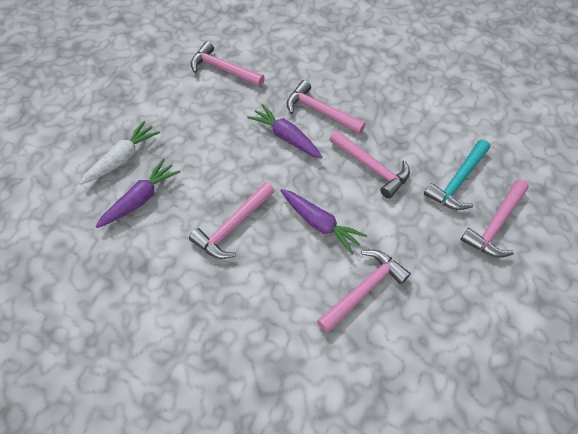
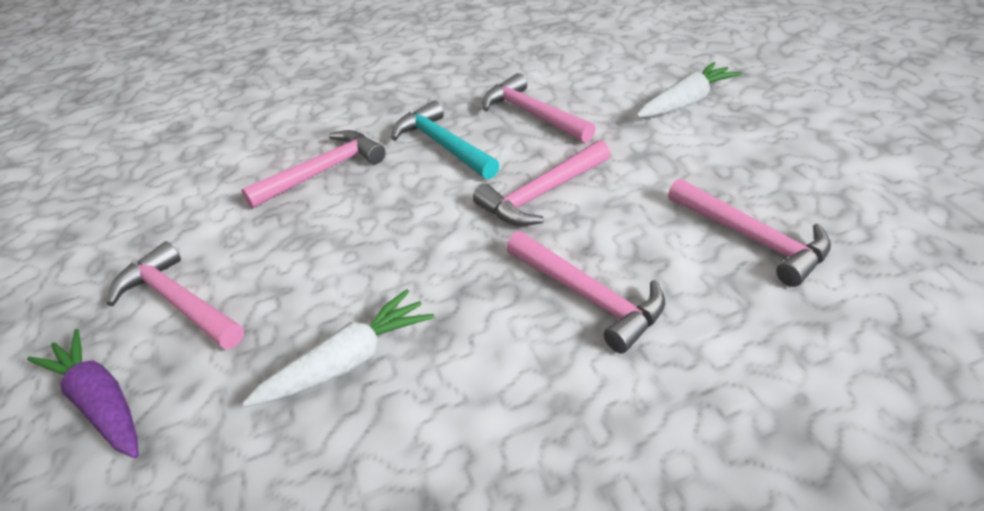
purple carrot: 3 -> 1
white carrot: 1 -> 2

